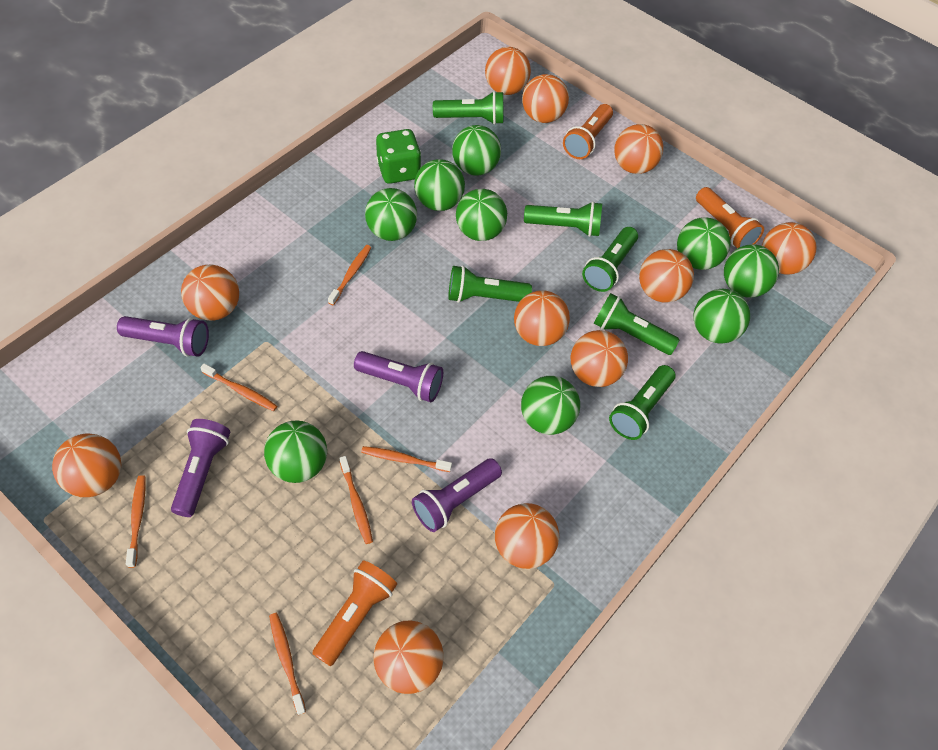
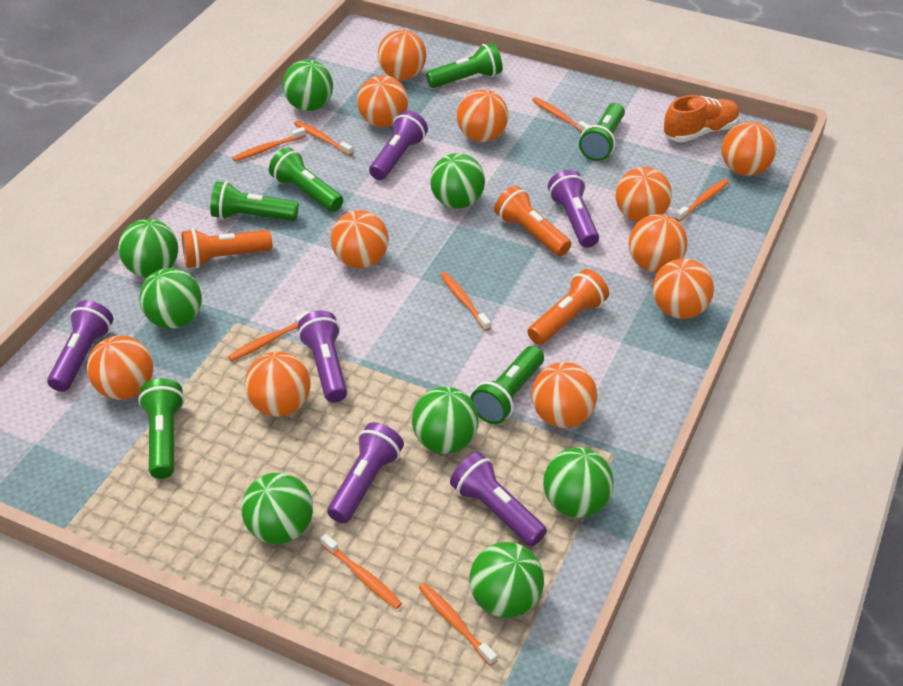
green ball: 9 -> 8
green dice: 1 -> 0
orange shoe: 0 -> 1
orange toothbrush: 6 -> 8
purple flashlight: 4 -> 6

